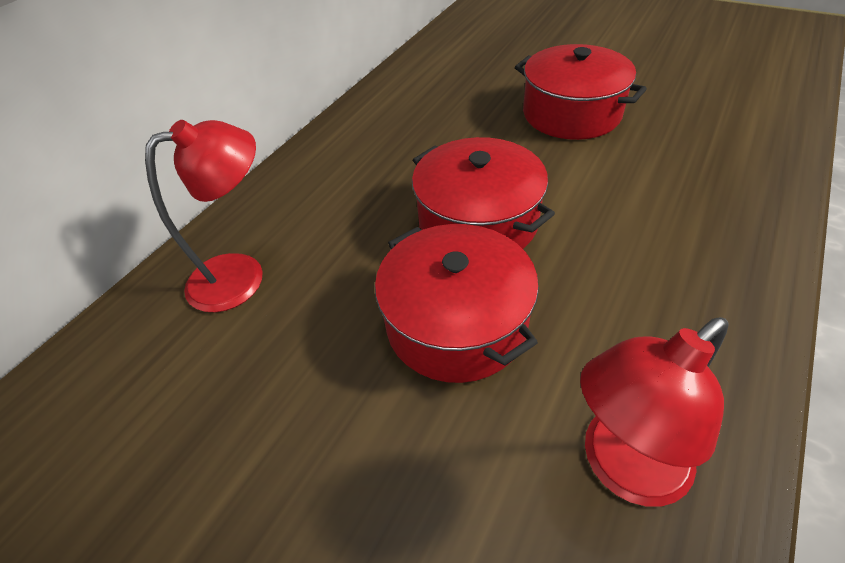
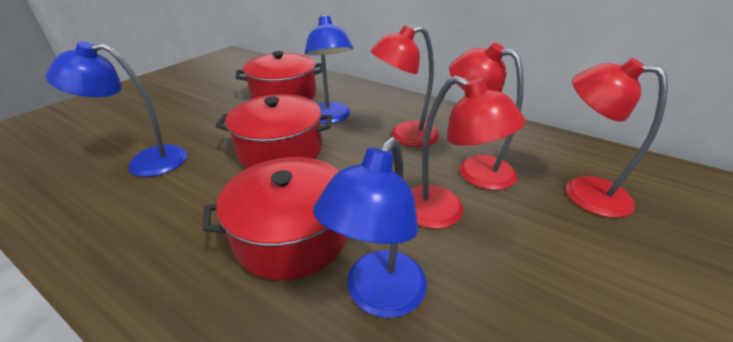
blue lamp: 0 -> 3
red lamp: 2 -> 4

